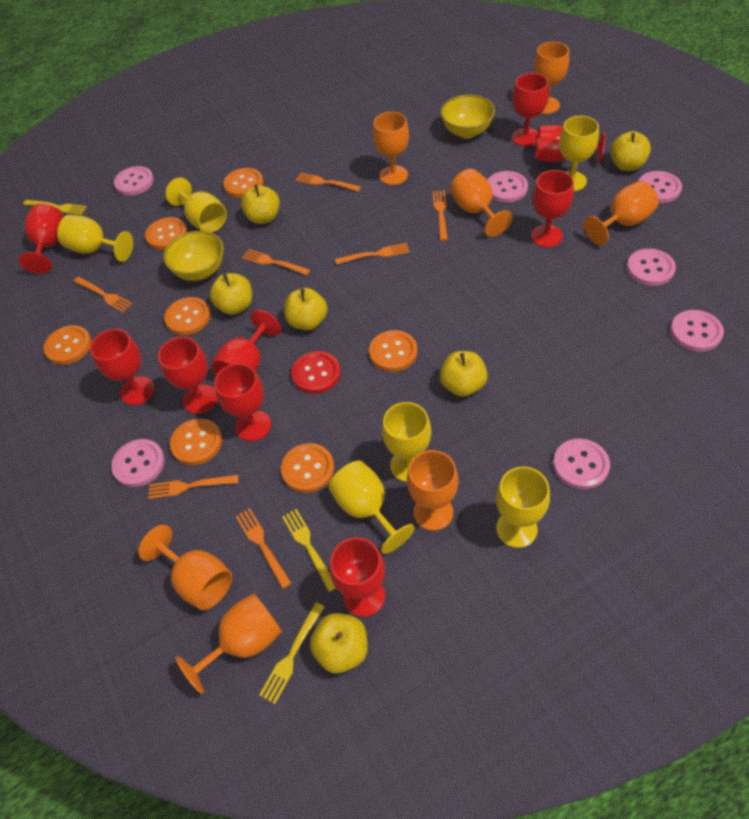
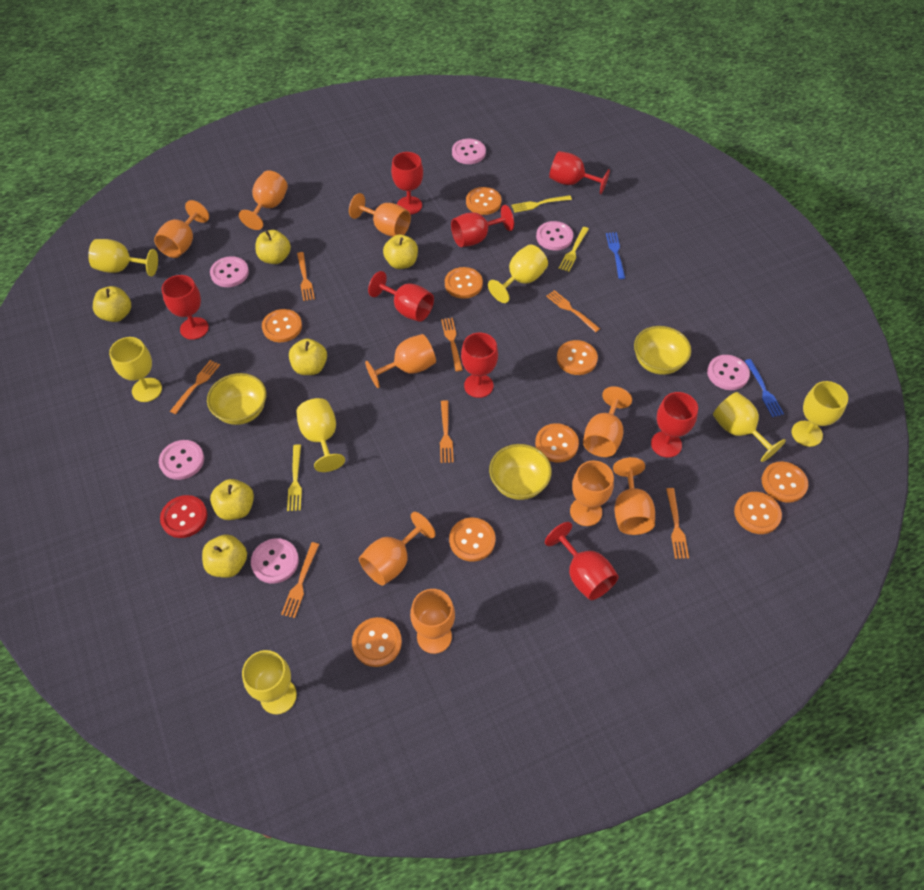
blue fork: 0 -> 2
orange button: 7 -> 9
orange goblet: 7 -> 9
pink button: 7 -> 6
red goblet: 9 -> 8
yellow bowl: 2 -> 3
yellow goblet: 6 -> 7

